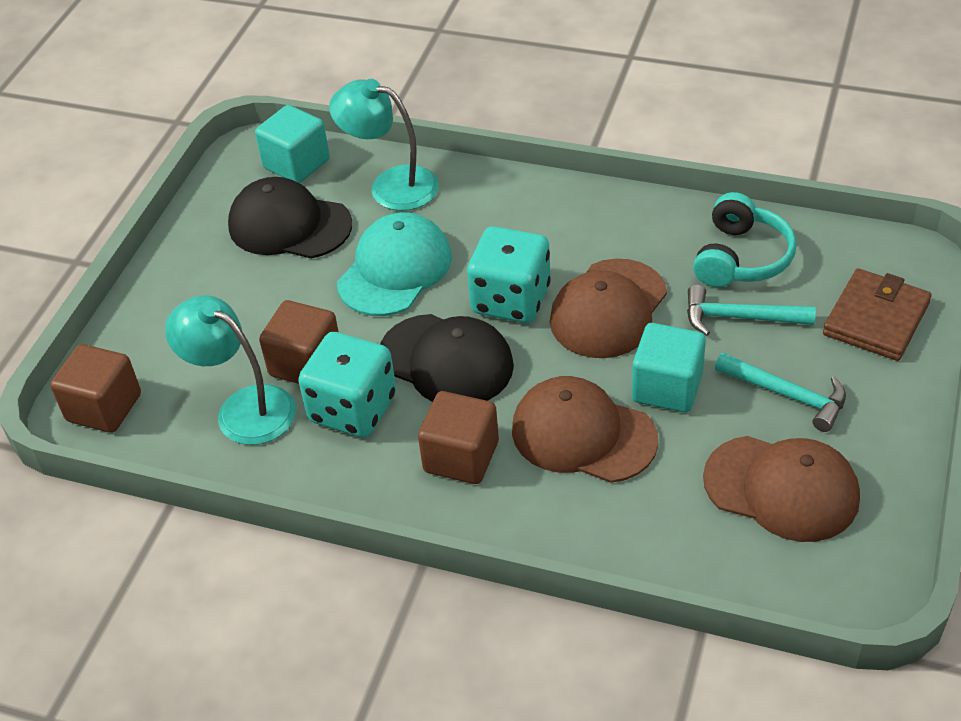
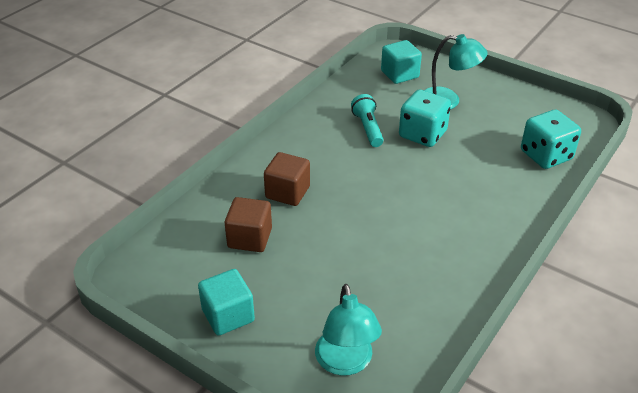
black cap: 2 -> 0
brown cap: 3 -> 0
brown cube: 3 -> 2
brown wallet: 1 -> 0
turquoise cap: 1 -> 0
turquoise flashlight: 0 -> 1
turquoise hammer: 2 -> 0
turquoise headphones: 1 -> 0

